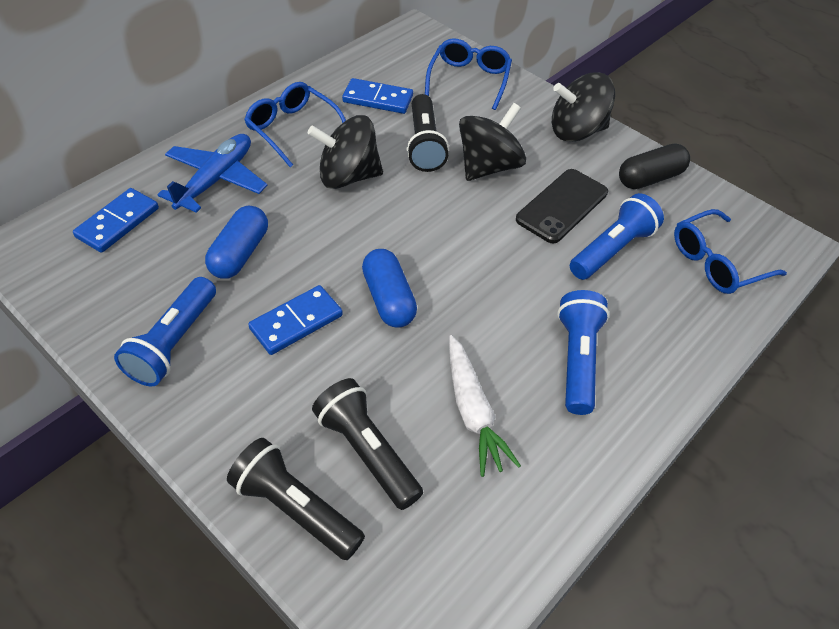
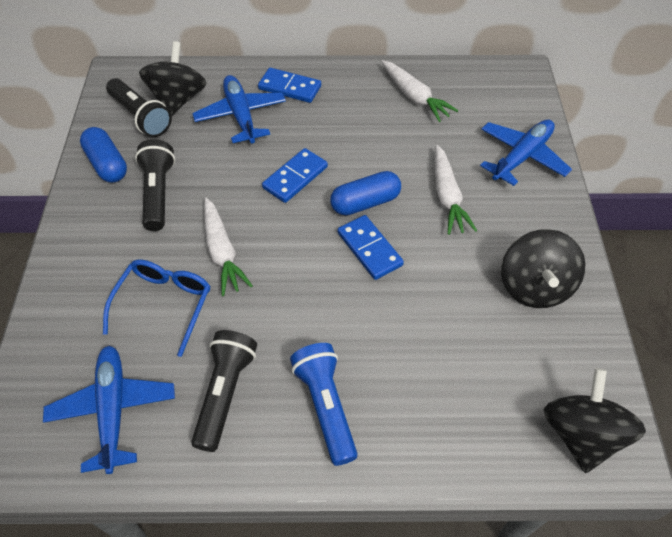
black capsule: 1 -> 0
black phone: 1 -> 0
blue flashlight: 3 -> 1
blue glasses: 3 -> 1
blue plane: 1 -> 3
white carrot: 1 -> 3

